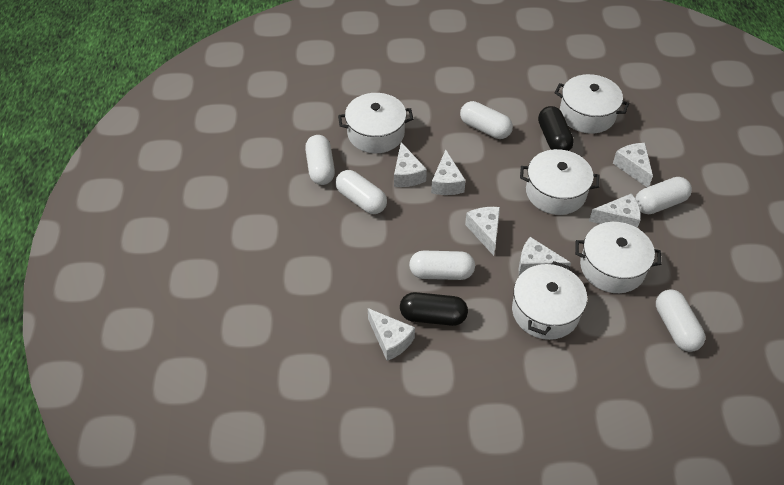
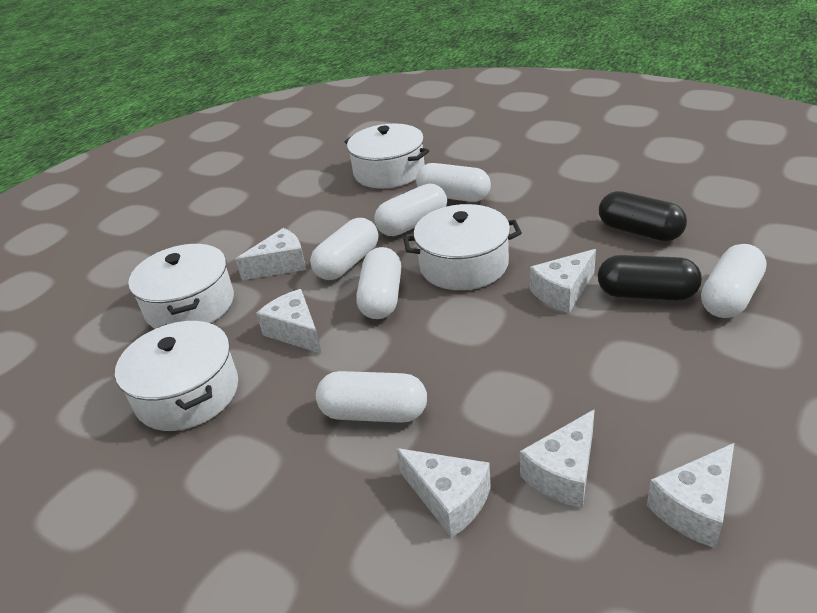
white cheese: 7 -> 6
white pot: 5 -> 4

